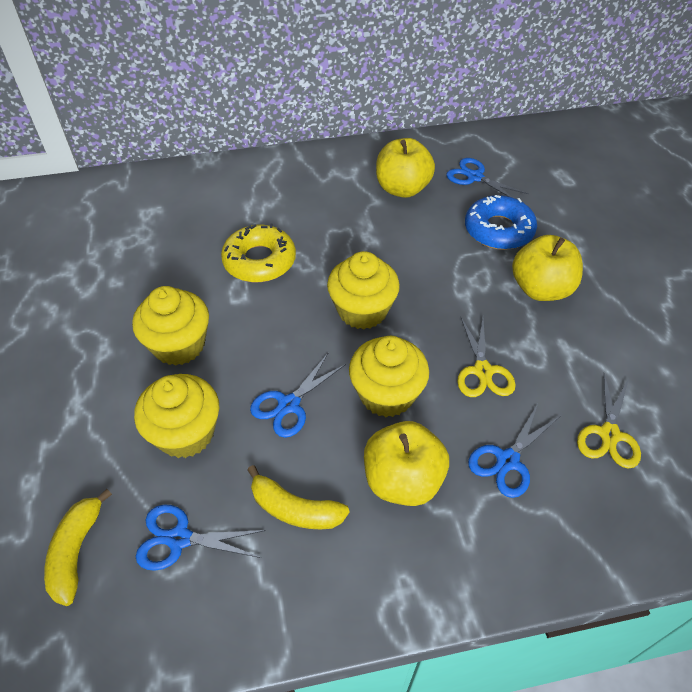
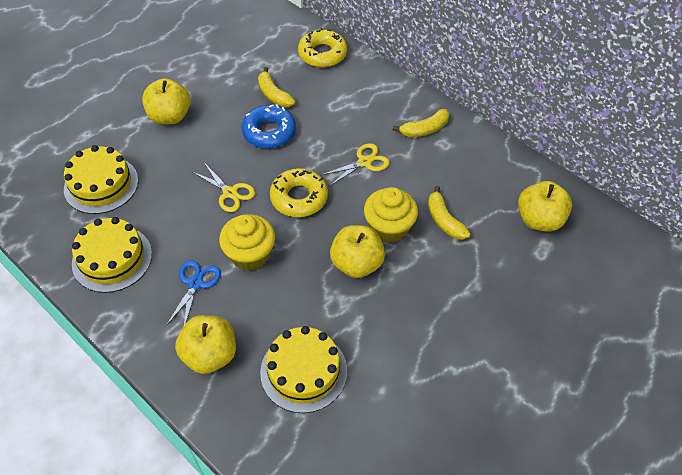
blue scissors: 4 -> 1
yellow apple: 3 -> 4
yellow banana: 2 -> 3
yellow cake: 0 -> 3
yellow cupcake: 4 -> 2
yellow donut: 1 -> 2

